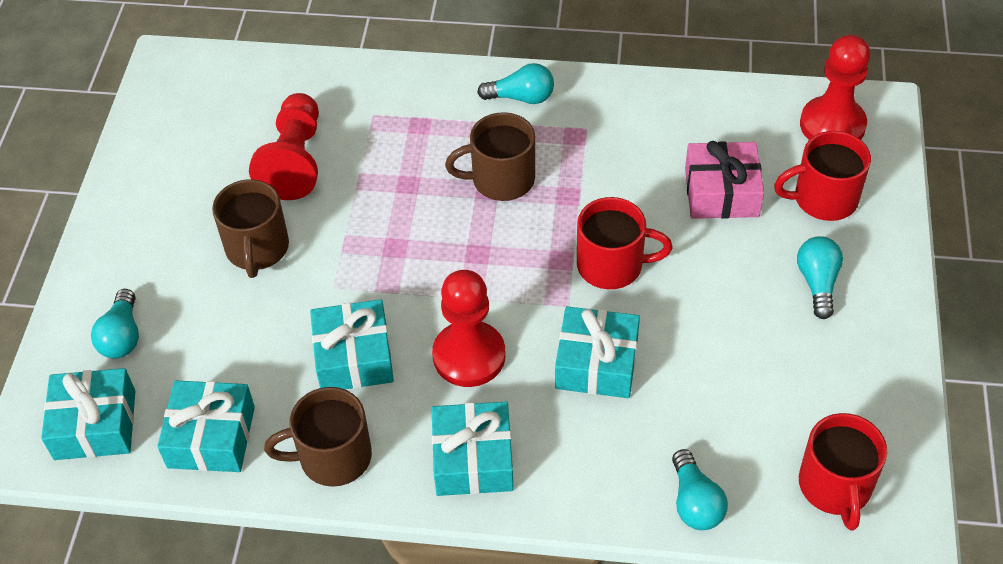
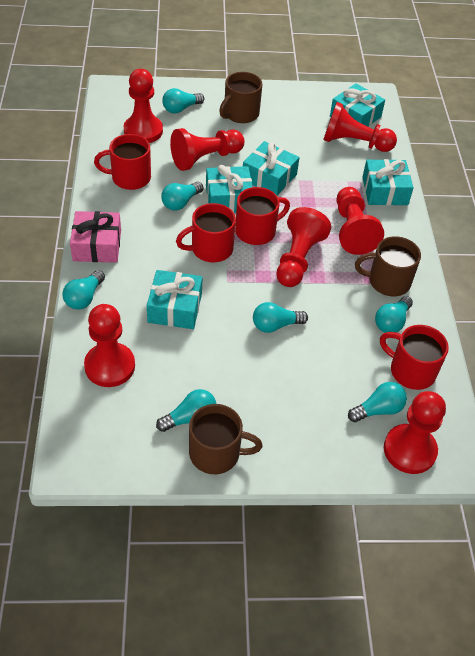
red mug: 3 -> 4
red pawn: 3 -> 7
turquoise light bulb: 4 -> 7

